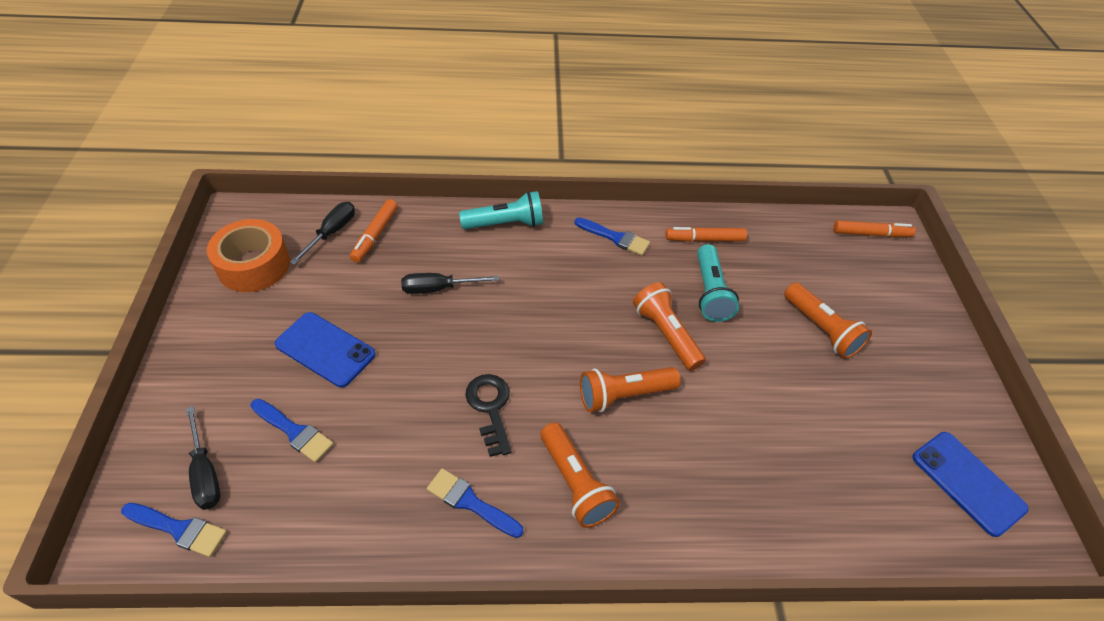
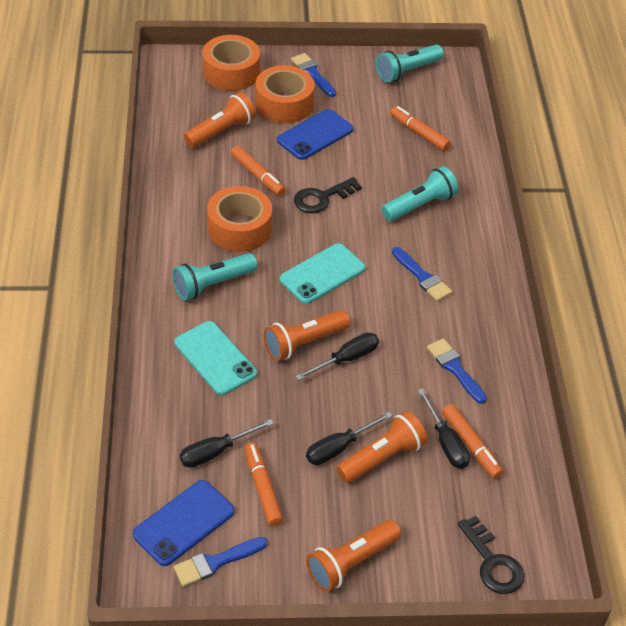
black key: 1 -> 2
black screwdriver: 3 -> 4
orange marker: 3 -> 4
orange tape: 1 -> 3
turquoise flashlight: 2 -> 3
turquoise phone: 0 -> 2

